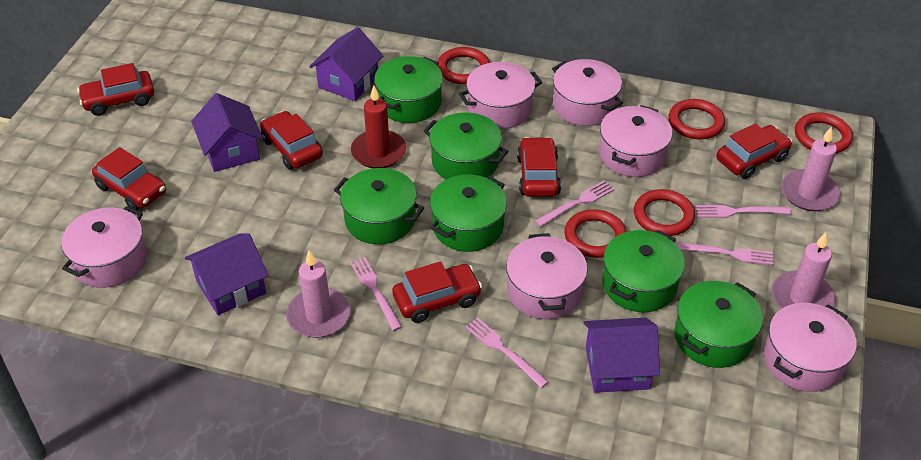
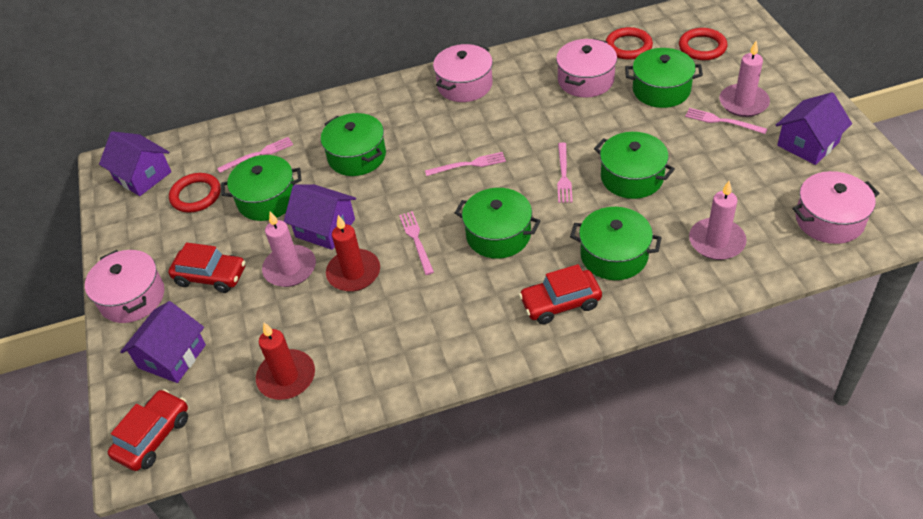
pink pot: 6 -> 4
red candle: 1 -> 2
red car: 6 -> 3
red ring: 5 -> 3

